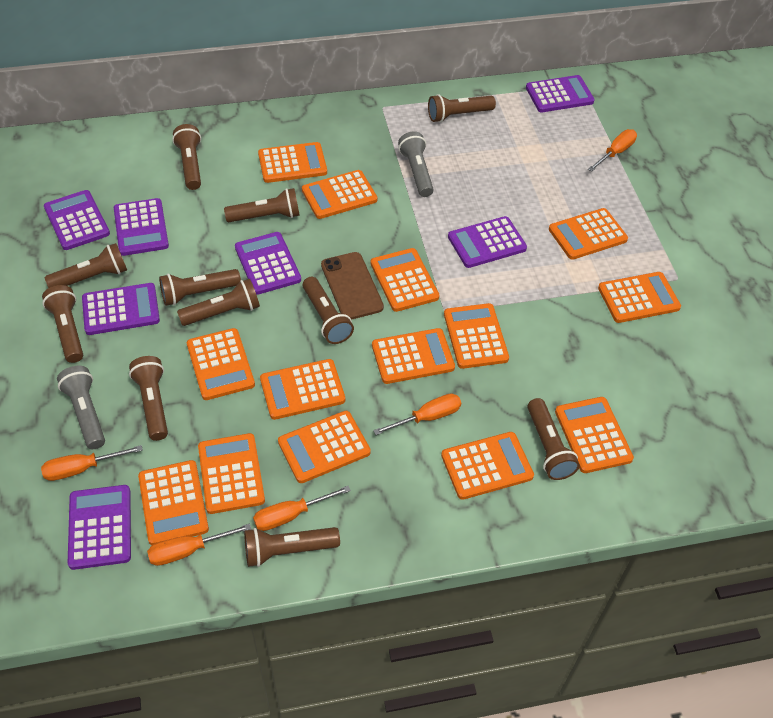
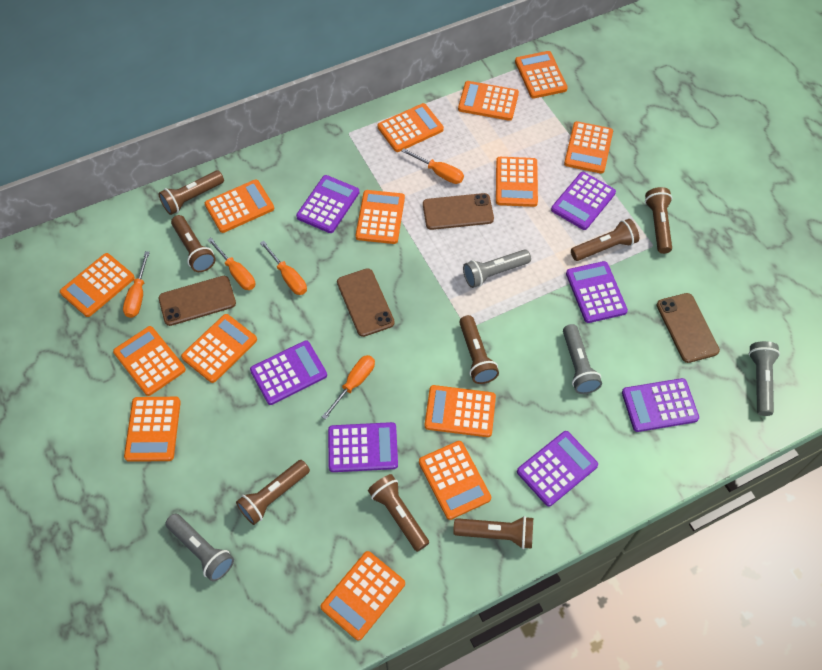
brown flashlight: 11 -> 8
brown phone: 1 -> 4
grey flashlight: 2 -> 4

